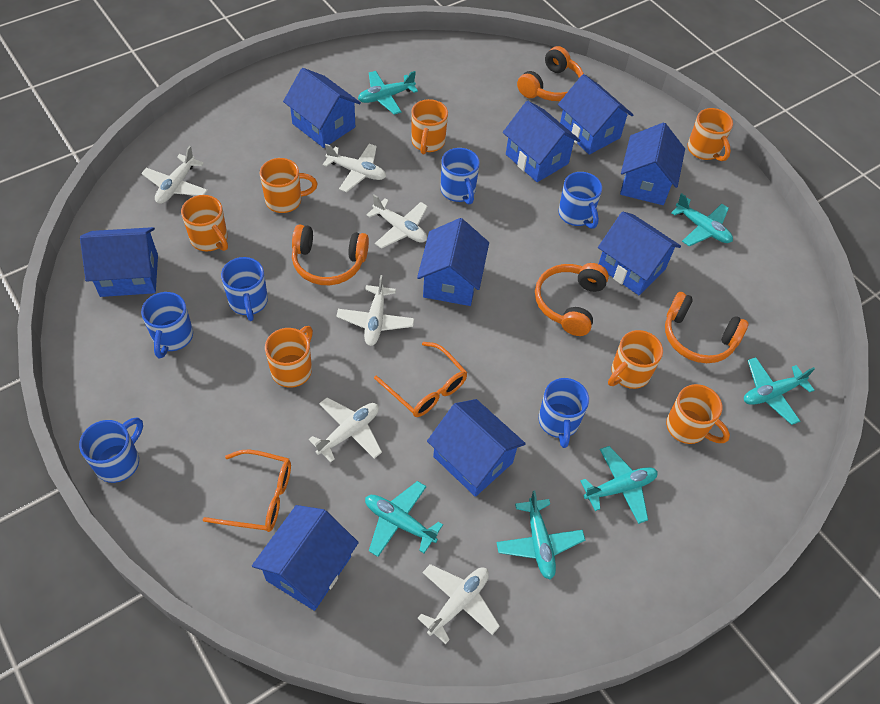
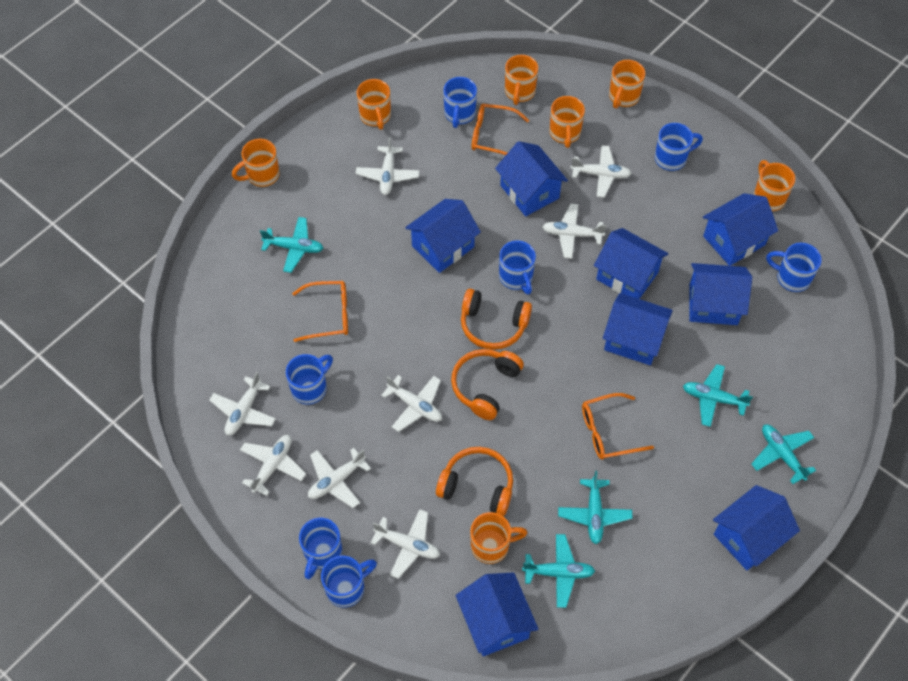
blue house: 9 -> 8
blue mug: 6 -> 7
orange glasses: 2 -> 3
orange headphones: 4 -> 3
turquoise plane: 6 -> 5
white plane: 6 -> 8

